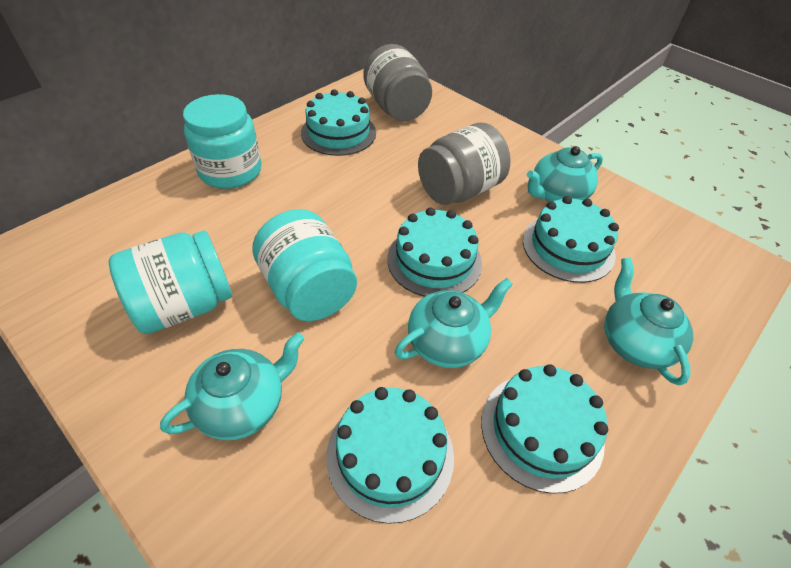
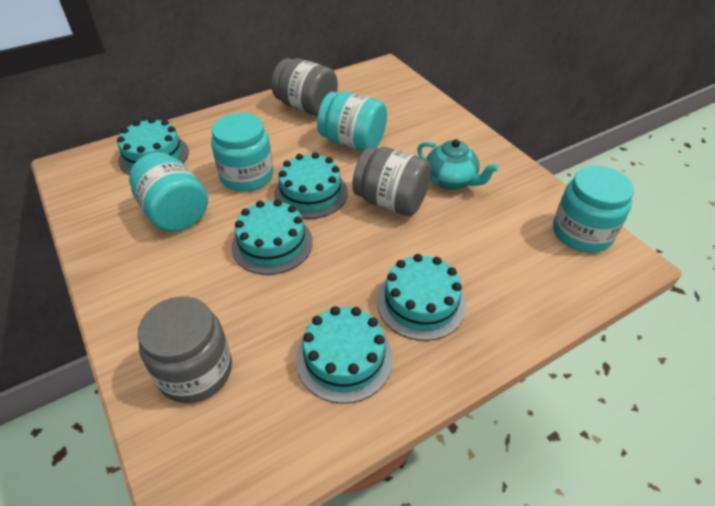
grey jar: 2 -> 3
turquoise jar: 3 -> 4
turquoise teapot: 4 -> 1

